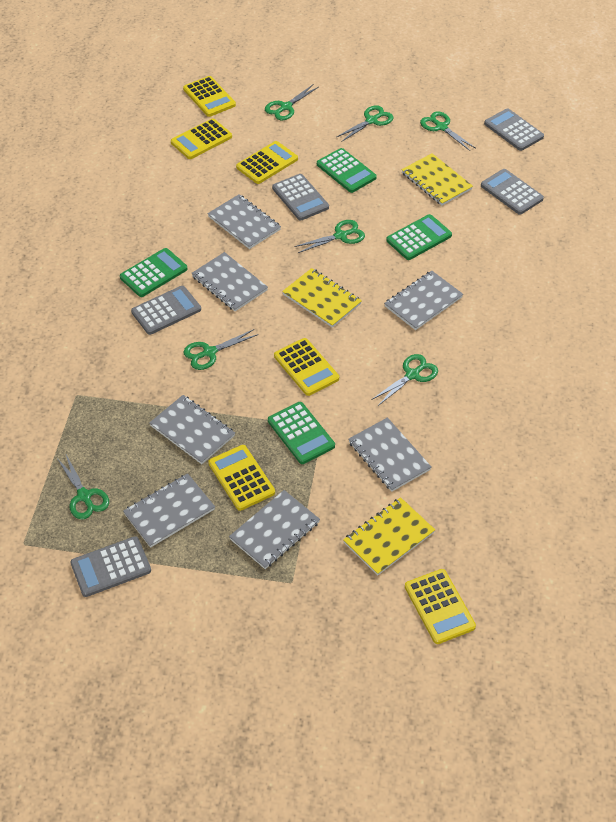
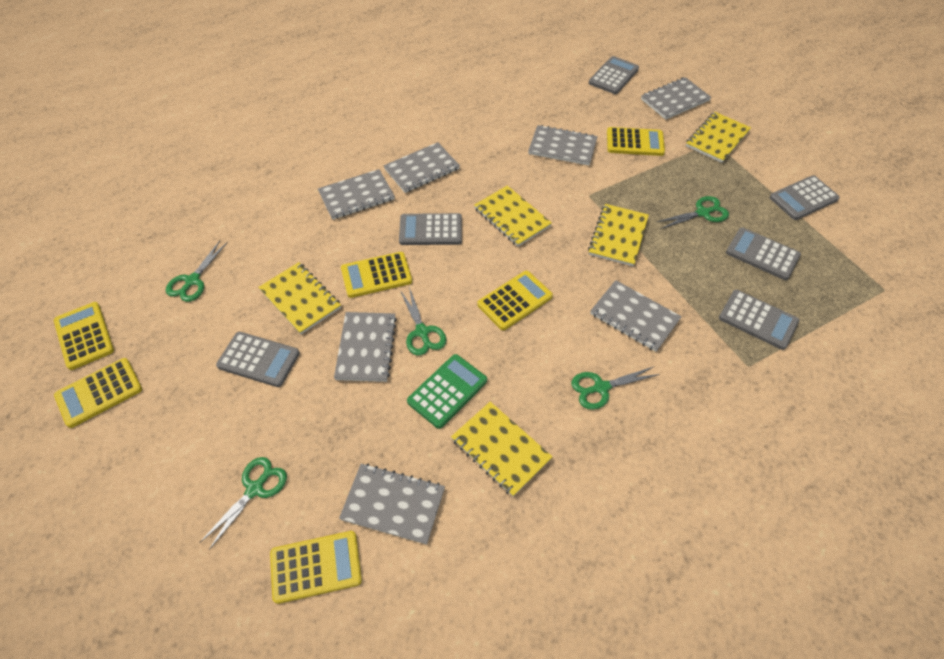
green calculator: 4 -> 1
green scissors: 7 -> 5
grey calculator: 5 -> 6
yellow notebook: 3 -> 5

